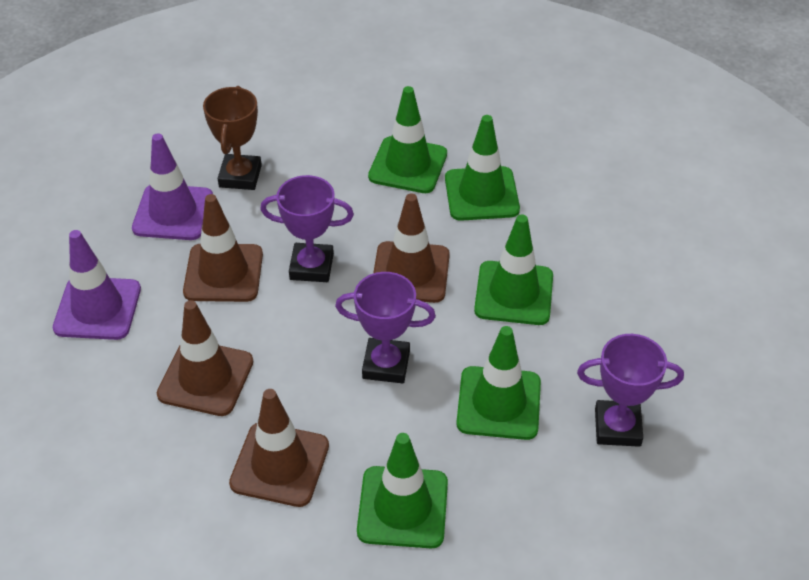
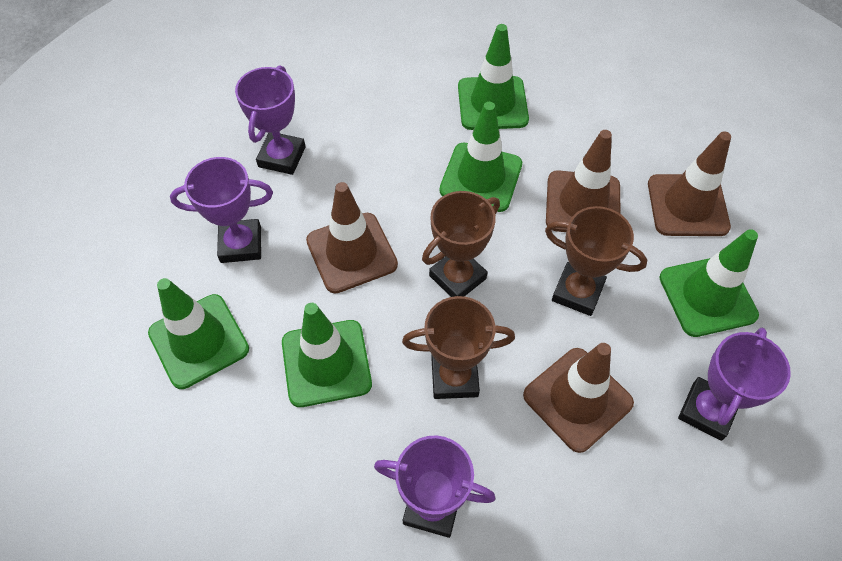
brown trophy: 1 -> 3
purple traffic cone: 2 -> 0
purple trophy: 3 -> 4

